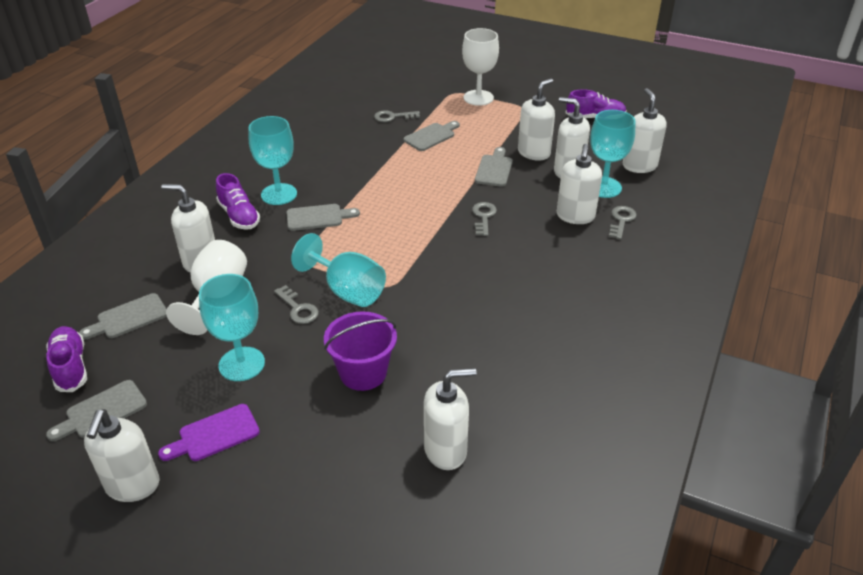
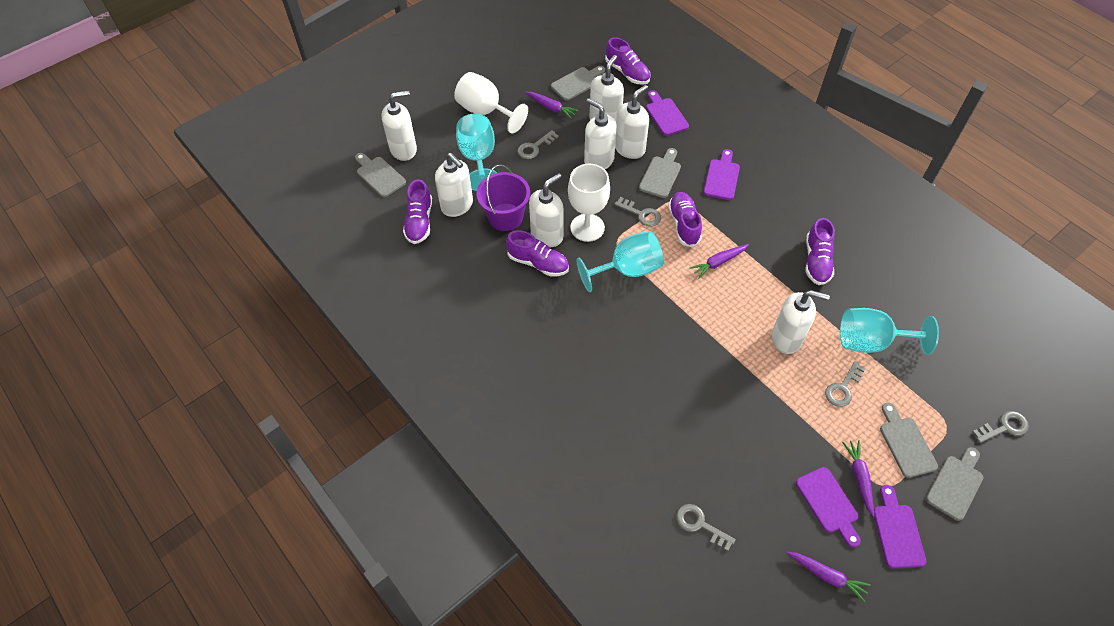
grey key: 4 -> 5
purple carrot: 0 -> 4
purple cutting board: 1 -> 4
purple shoe: 3 -> 5
turquoise goblet: 4 -> 3

